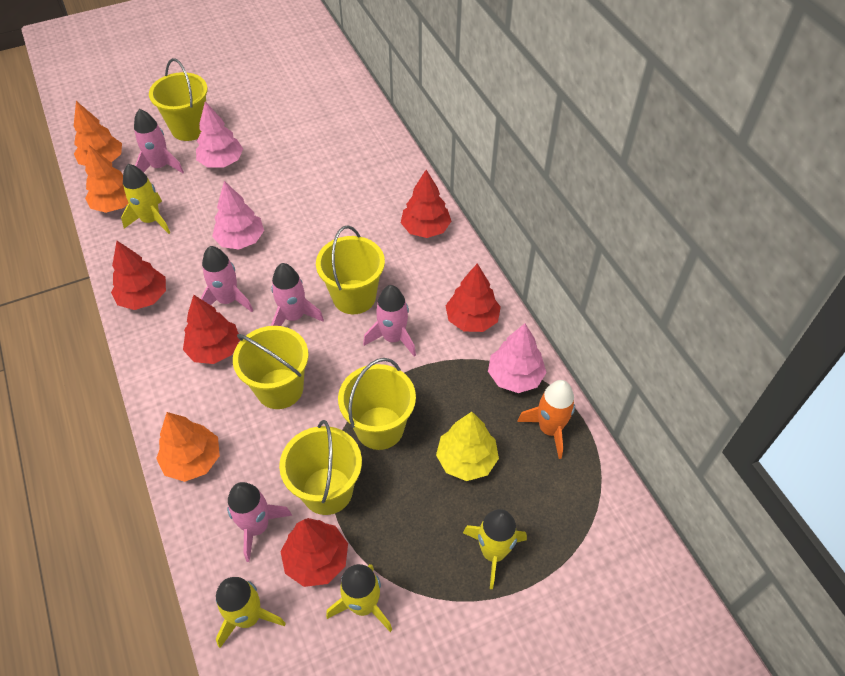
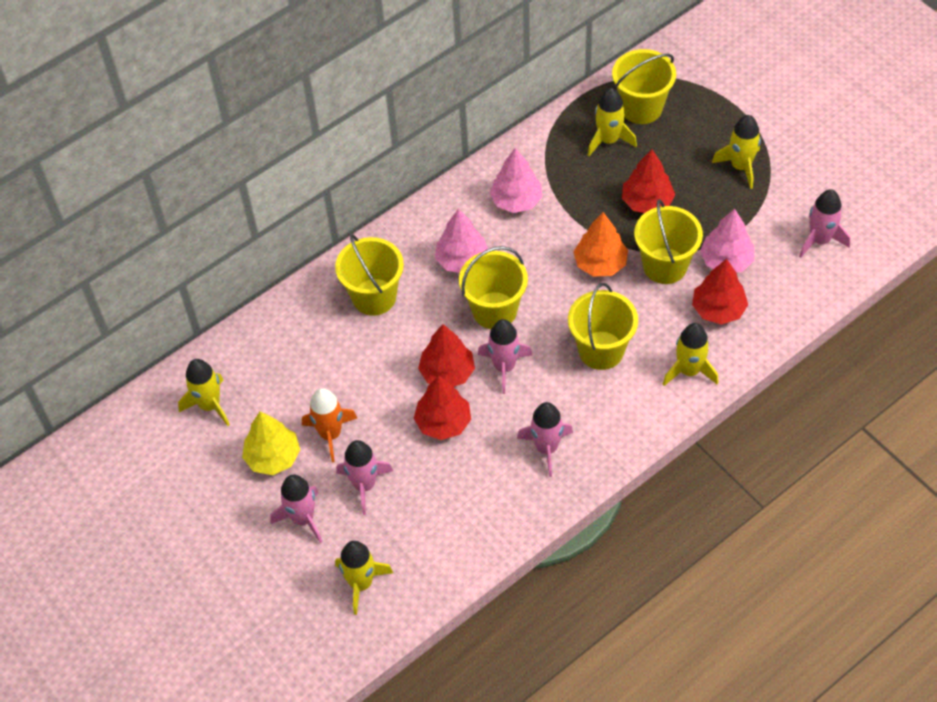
orange tree: 3 -> 1
red tree: 5 -> 4
yellow rocket: 4 -> 5

